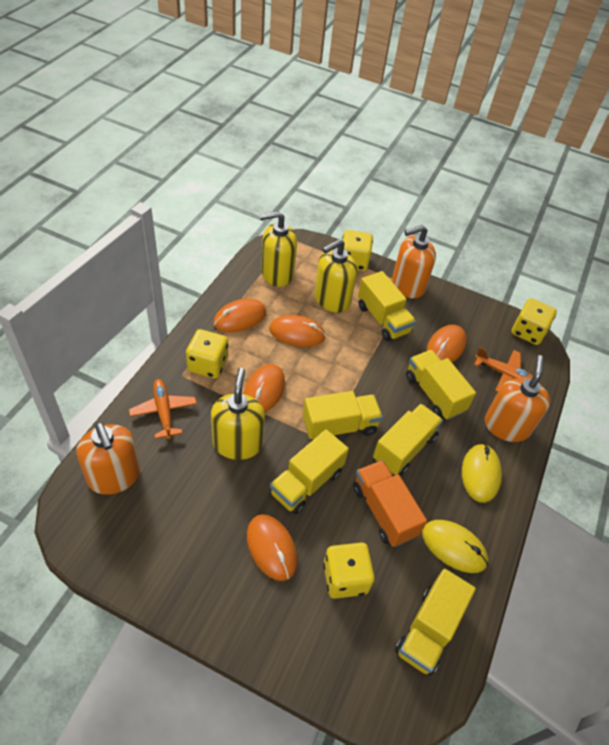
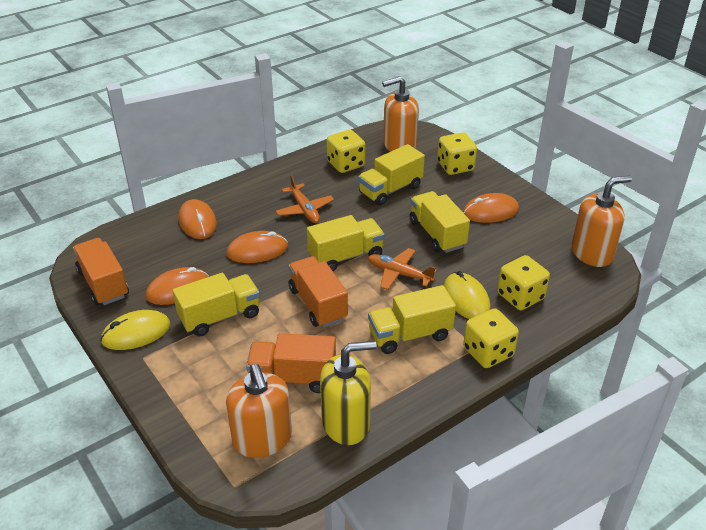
orange mouse: 5 -> 4
orange truck: 1 -> 3
yellow soap dispenser: 3 -> 1
yellow truck: 6 -> 5

